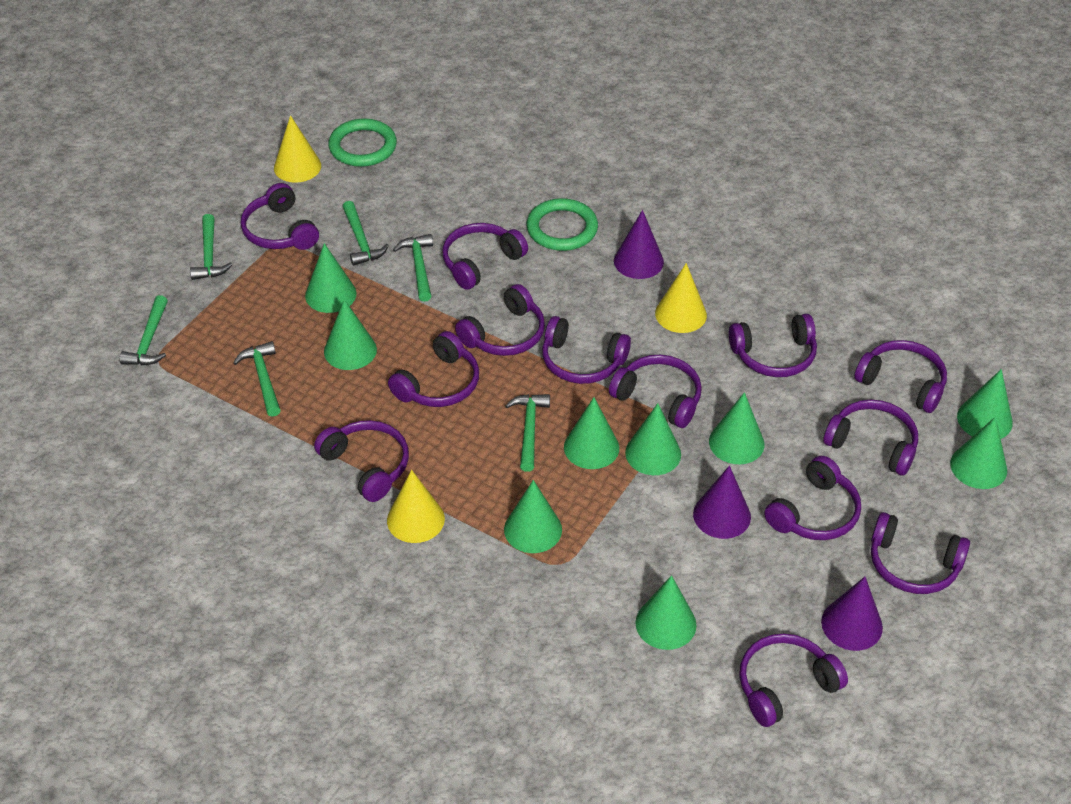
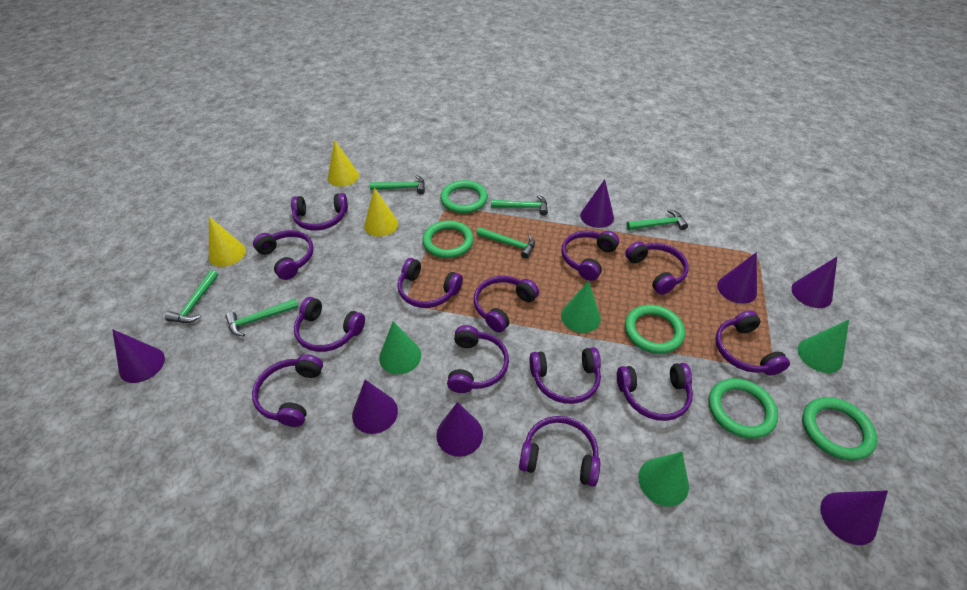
green cone: 9 -> 4
green ring: 2 -> 5
purple cone: 3 -> 7

